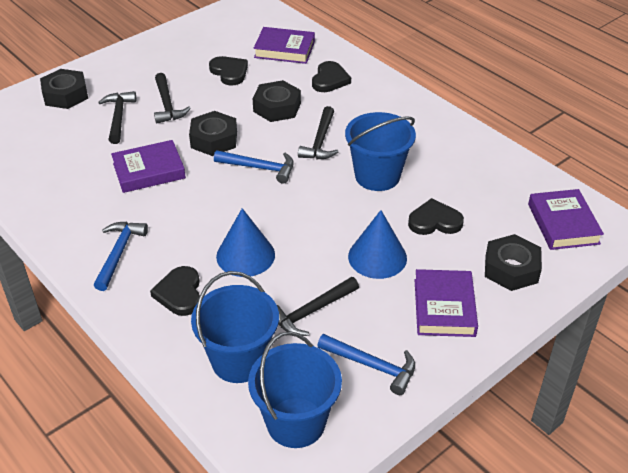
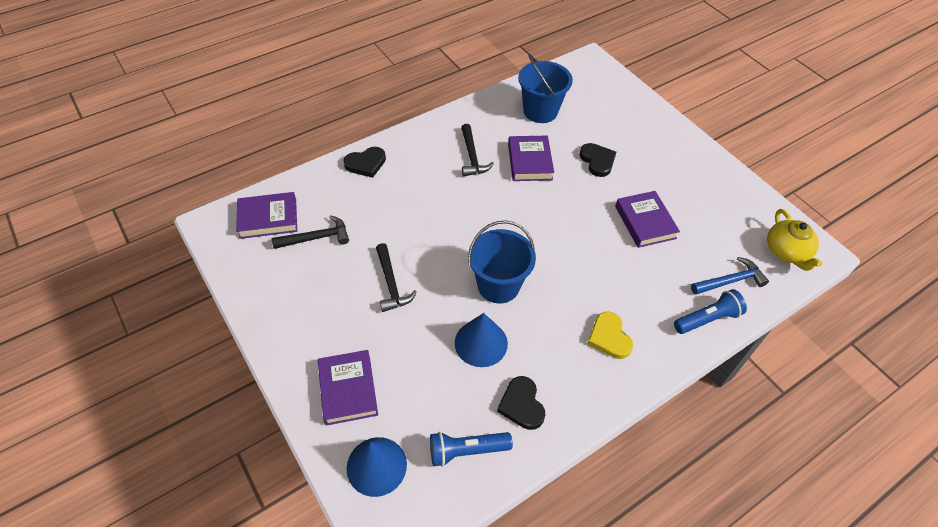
black hammer: 4 -> 3
black heart: 4 -> 3
black nut: 4 -> 0
blue bucket: 3 -> 2
blue flashlight: 0 -> 2
blue hammer: 3 -> 1
yellow heart: 0 -> 1
yellow teapot: 0 -> 1

